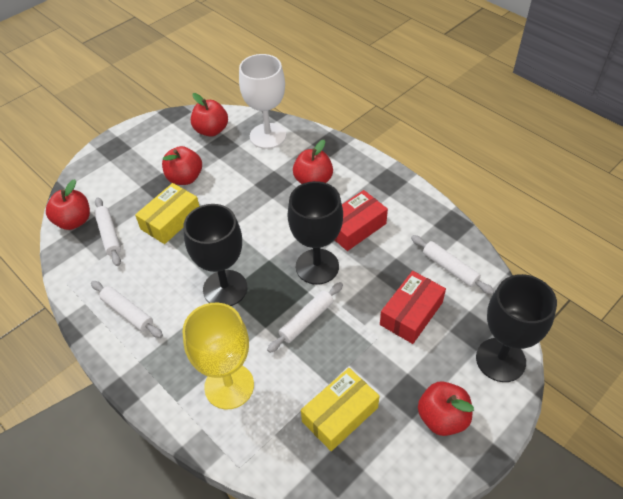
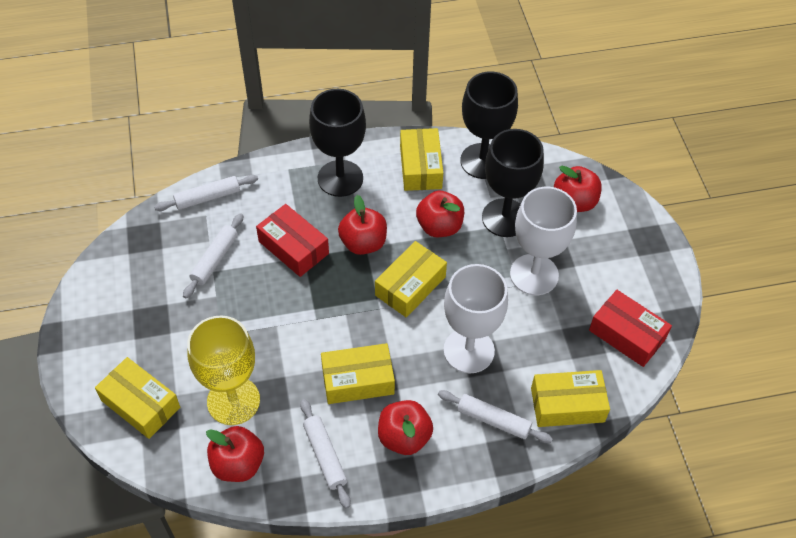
white goblet: 1 -> 2
yellow box: 2 -> 5

